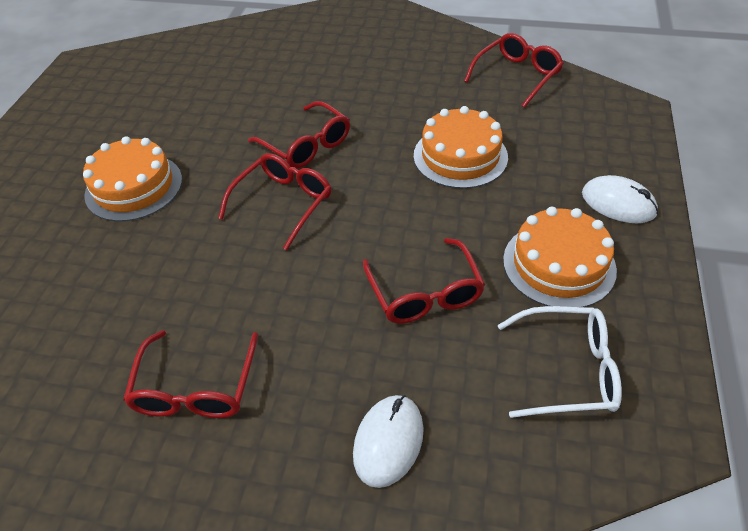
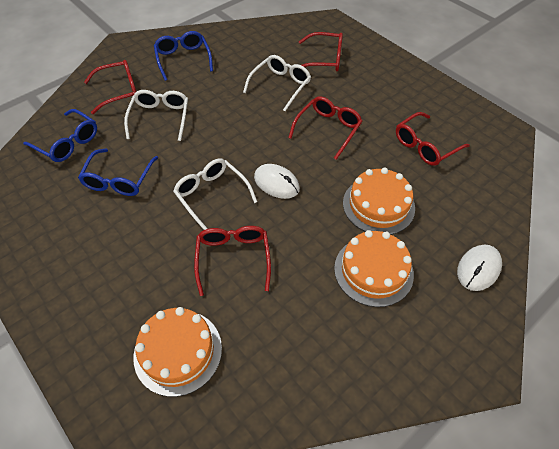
blue glasses: 0 -> 3
white glasses: 1 -> 3

